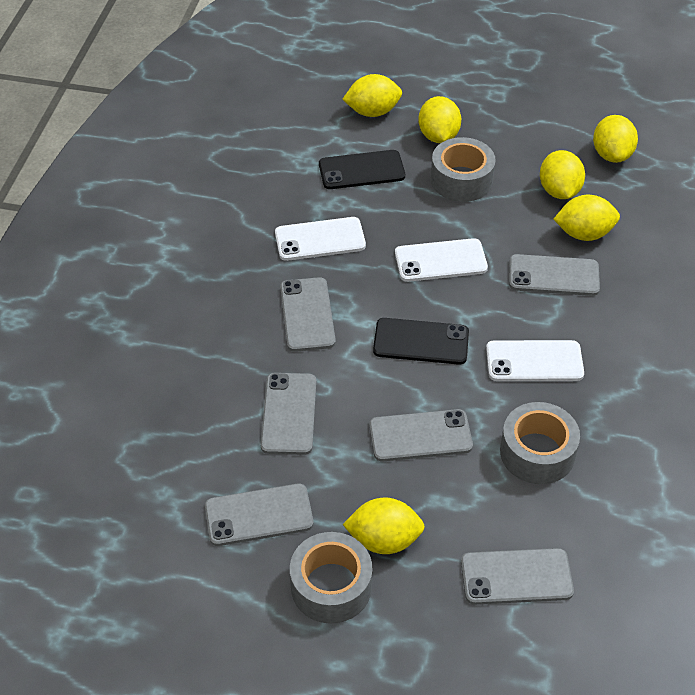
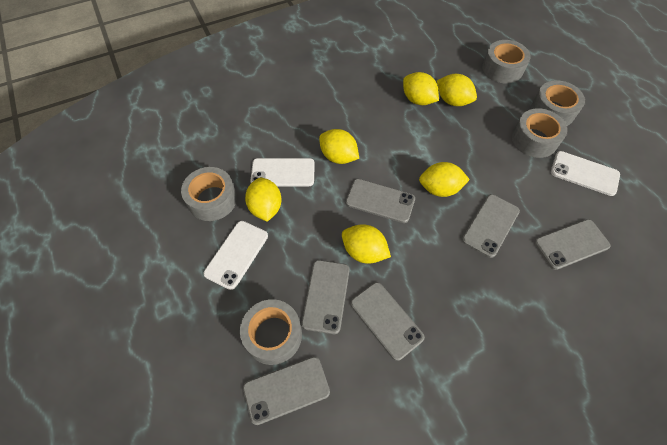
black phone: 2 -> 0
grey tape: 3 -> 5

